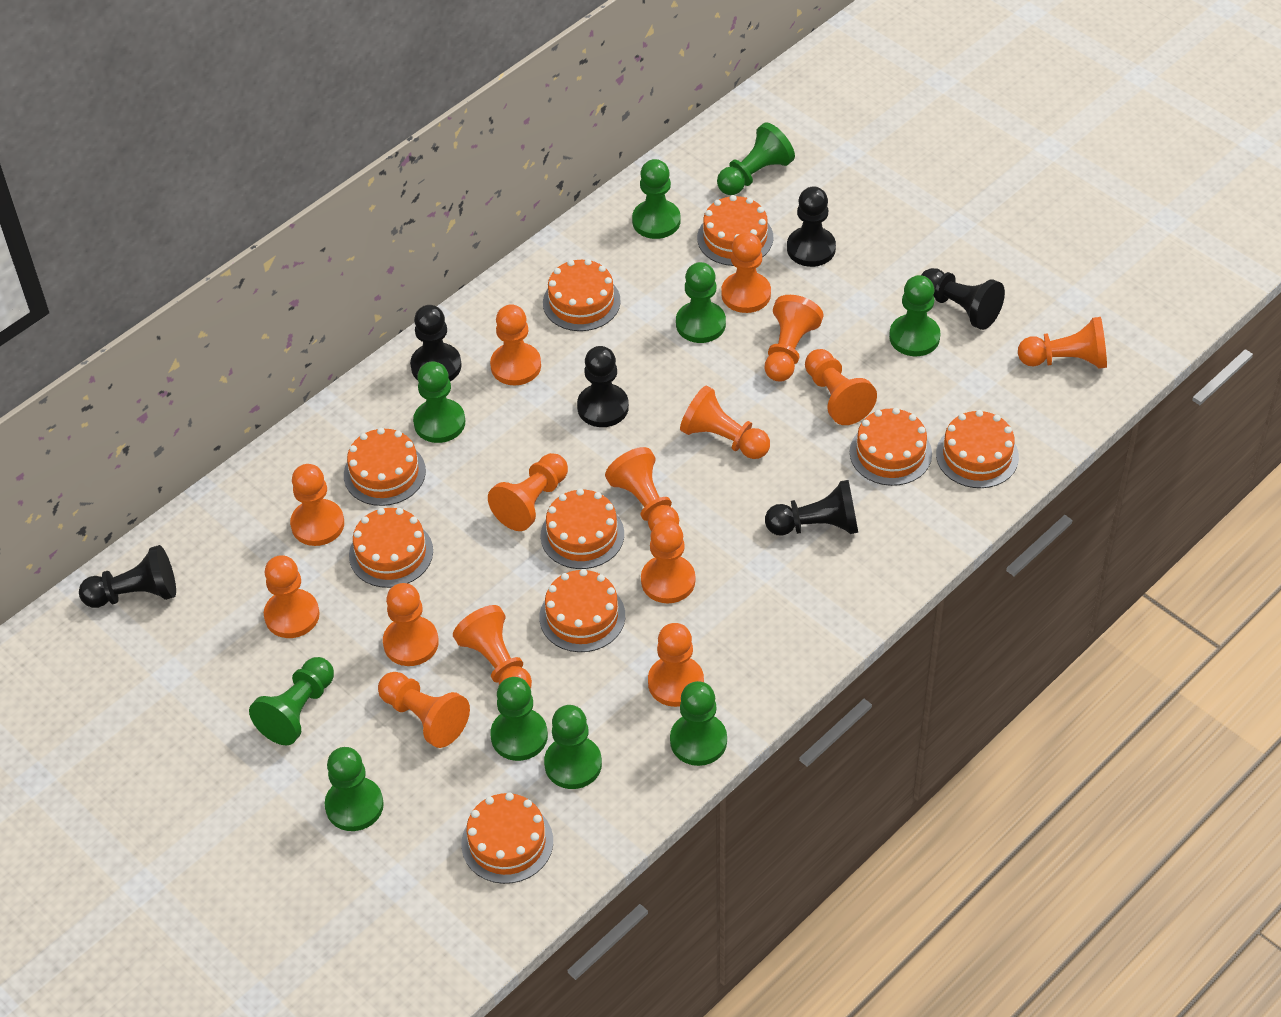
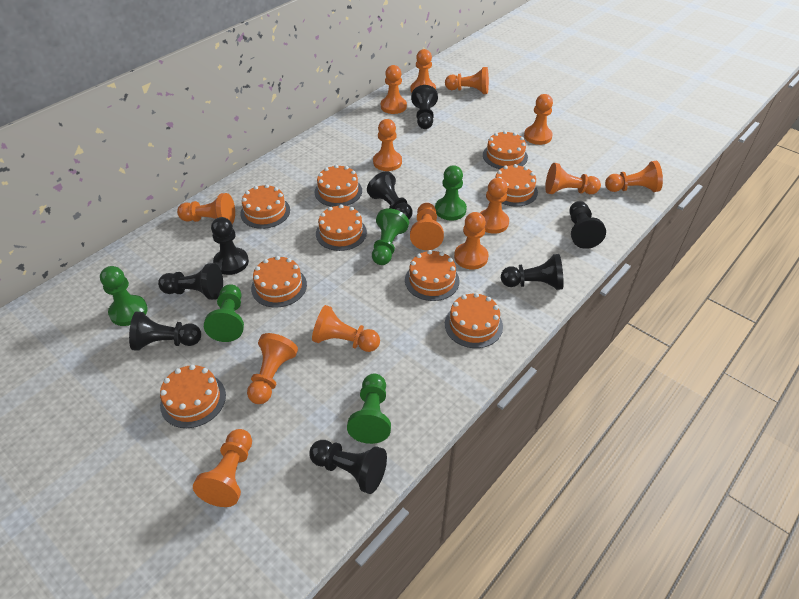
black pawn: 6 -> 8
green pawn: 10 -> 5
orange pawn: 15 -> 14

